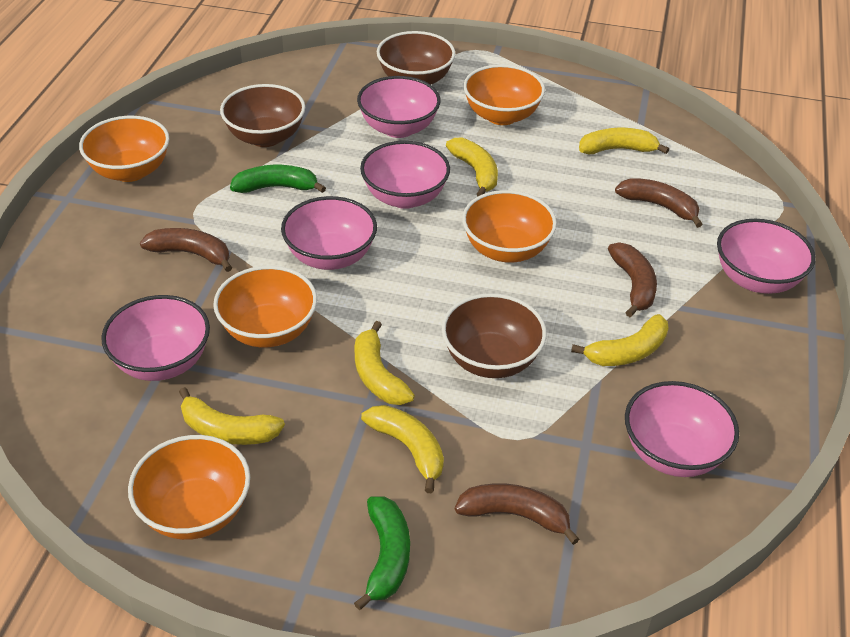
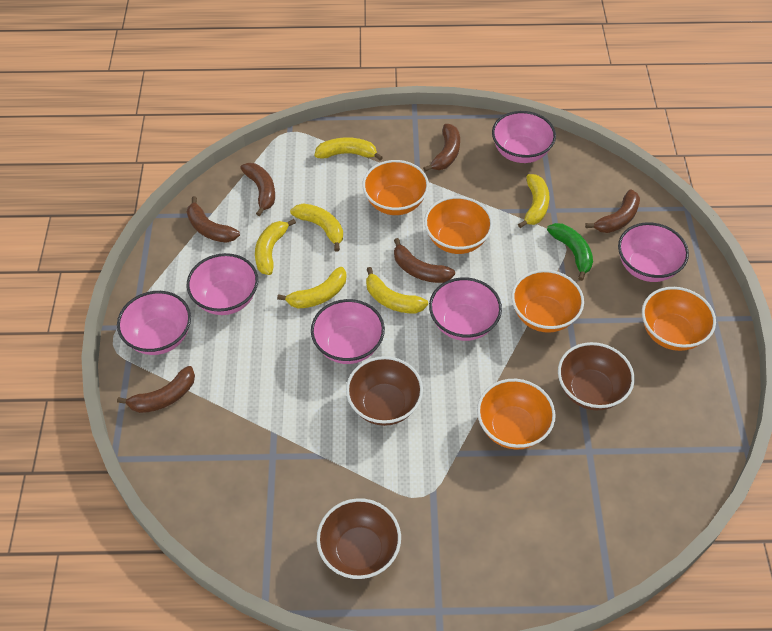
brown banana: 4 -> 6
green banana: 2 -> 1

